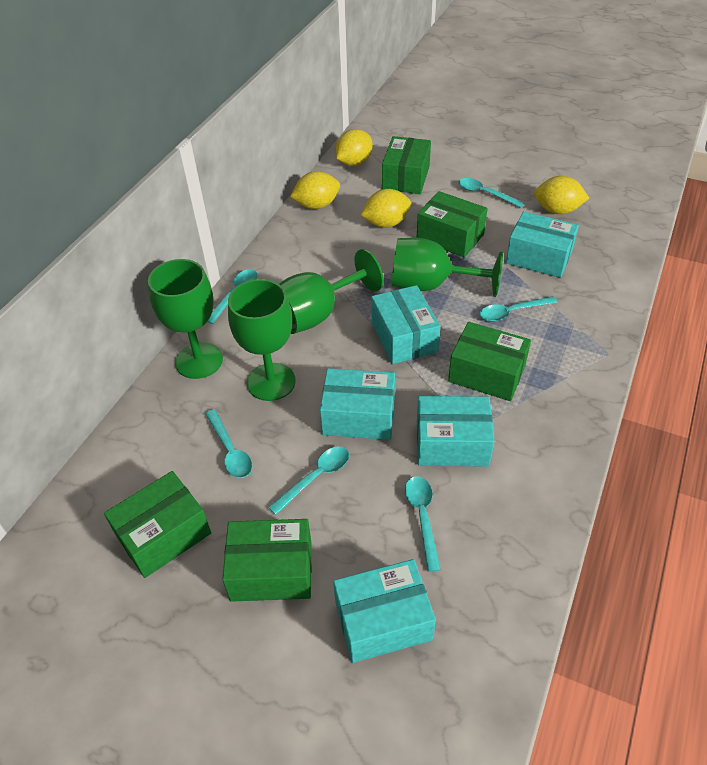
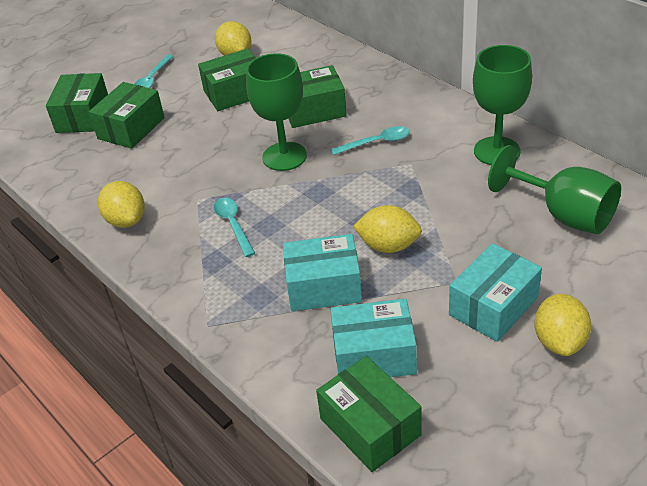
green goblet: 4 -> 3
turquoise box: 5 -> 3
turquoise spoon: 6 -> 3

